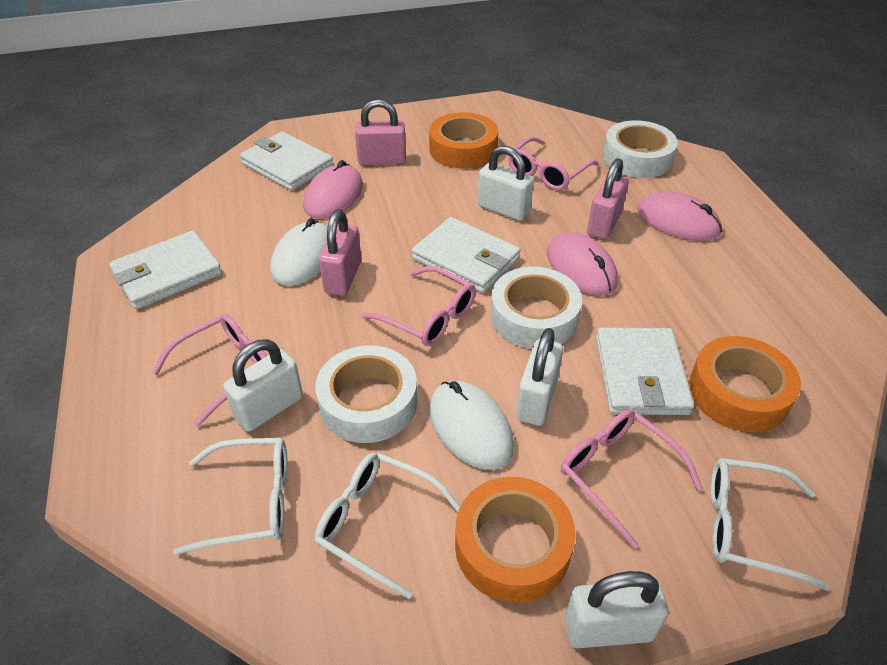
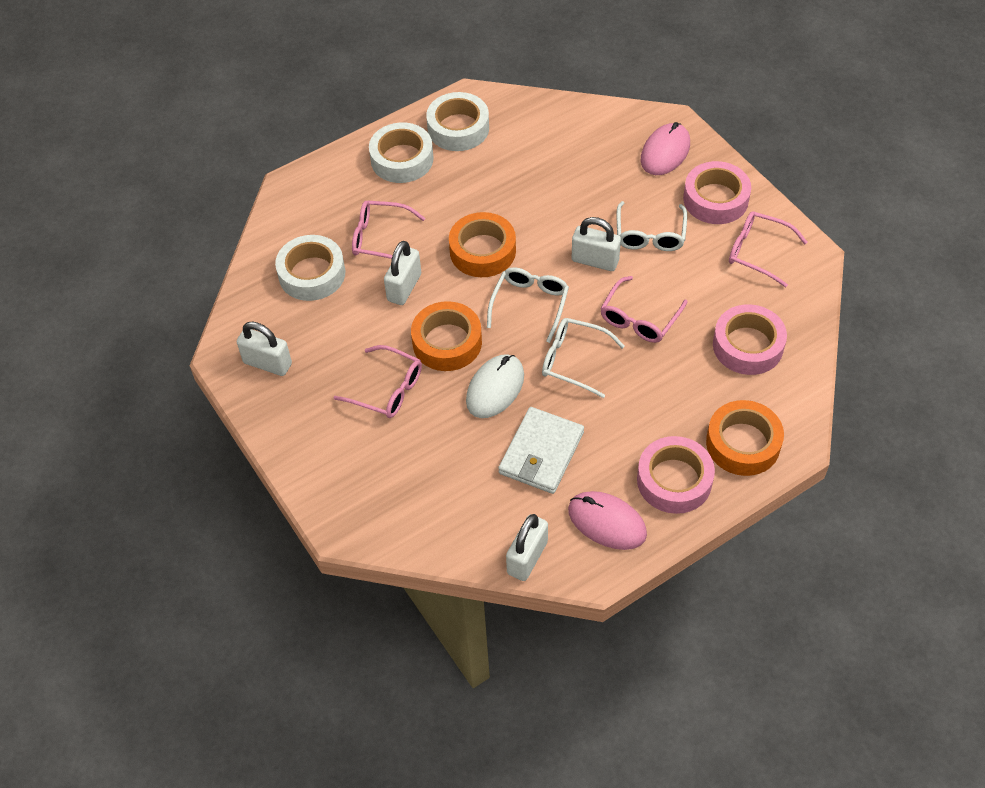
pink mouse: 3 -> 2
pink padlock: 3 -> 0
pink tape: 0 -> 3
white mouse: 2 -> 1
white wallet: 4 -> 1

